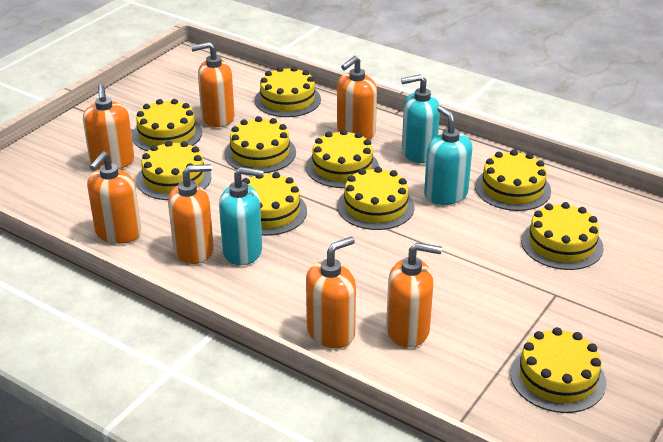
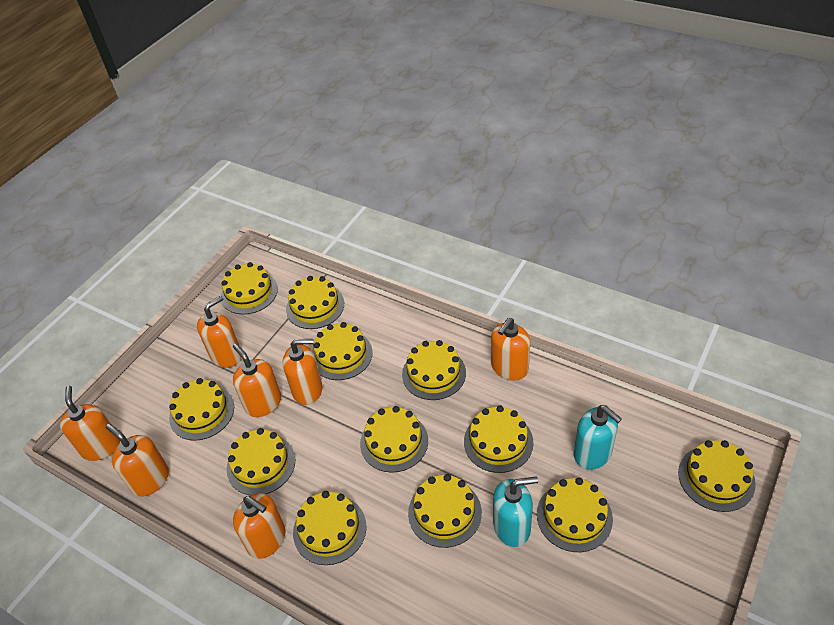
turquoise soap dispenser: 3 -> 2
yellow cake: 10 -> 12

